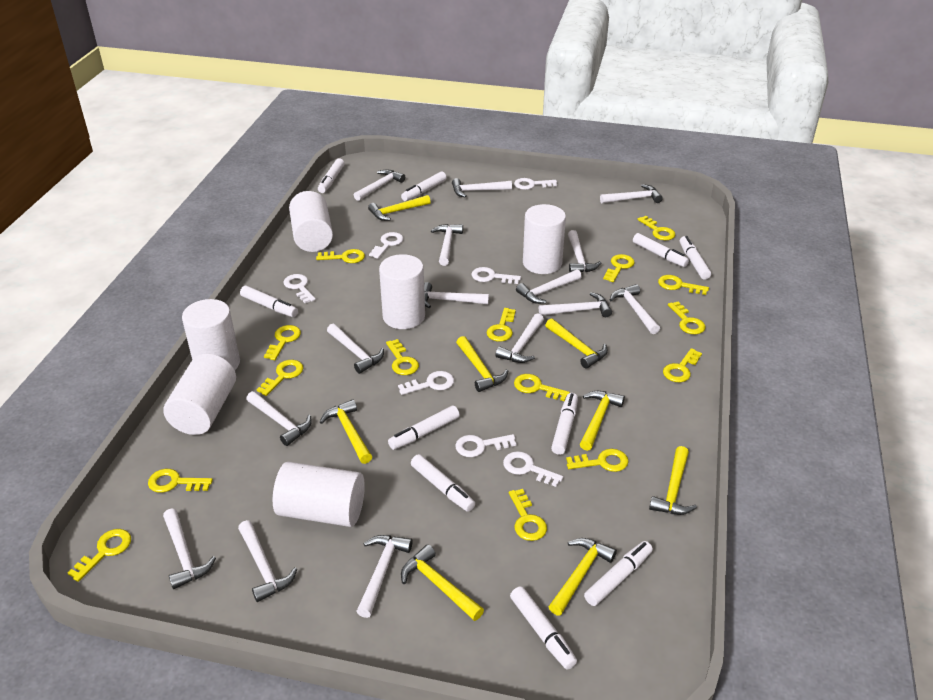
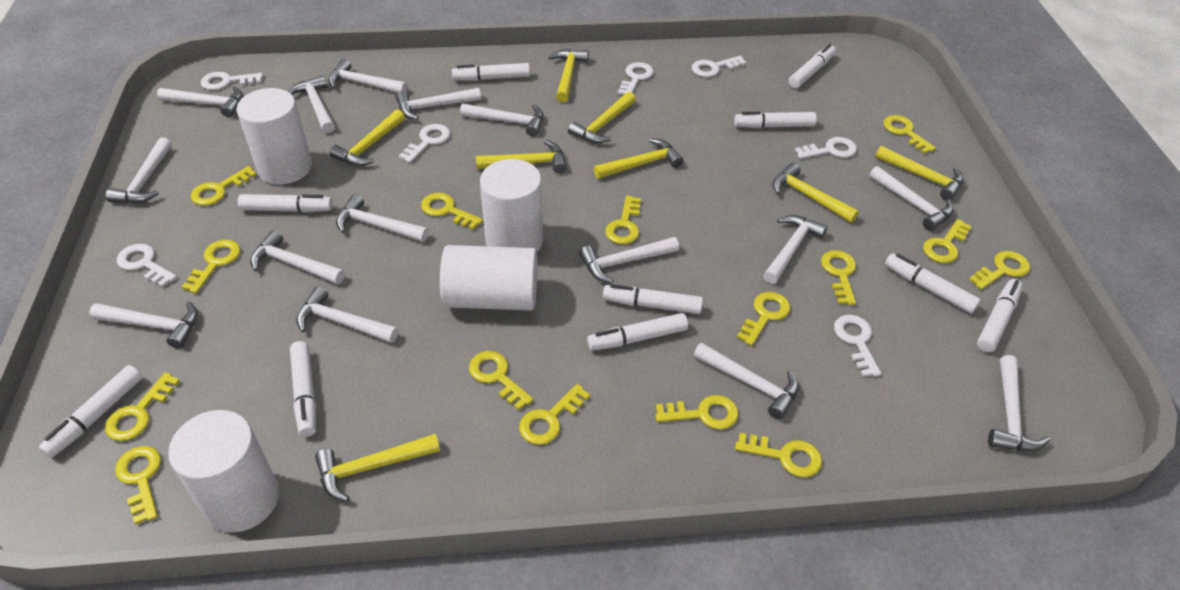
white cylinder: 6 -> 4

